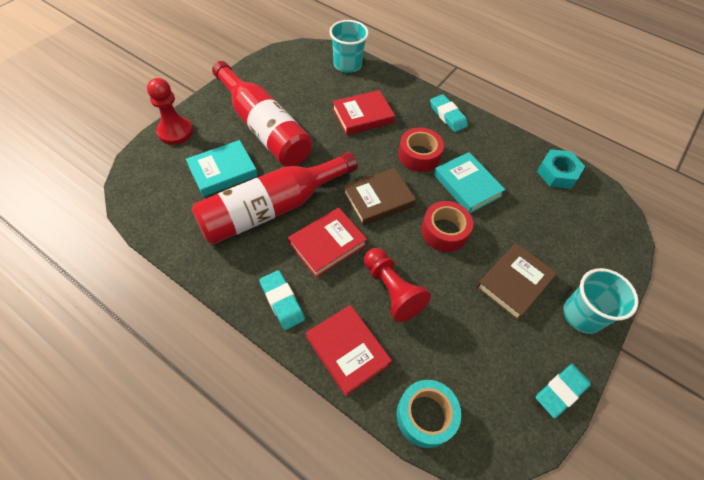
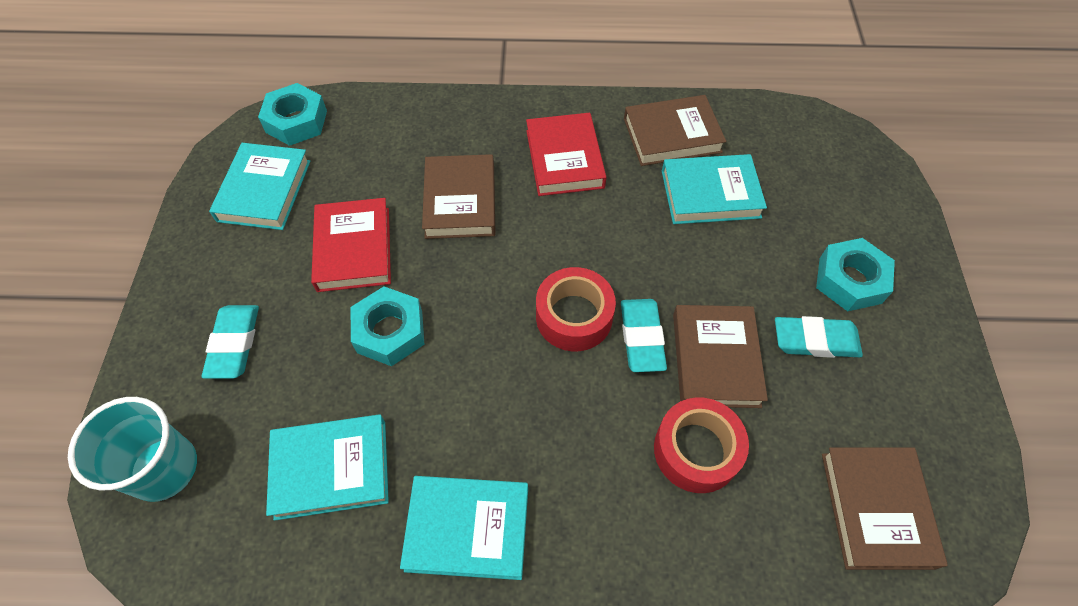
brown book: 2 -> 4
red book: 3 -> 2
red bottle: 2 -> 0
red pawn: 2 -> 0
turquoise book: 2 -> 4
turquoise cup: 2 -> 1
turquoise nut: 1 -> 3
turquoise tape: 1 -> 0

